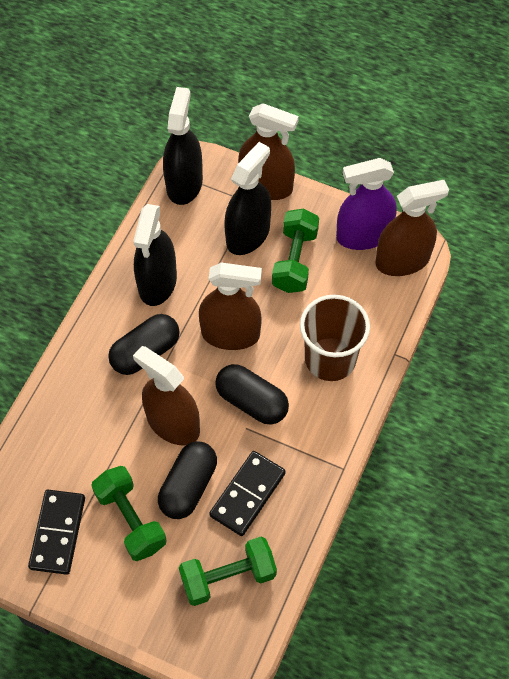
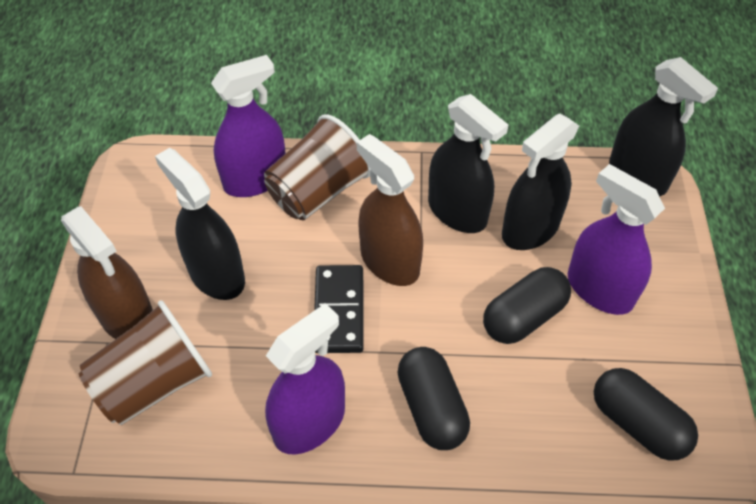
black domino: 2 -> 1
black spray bottle: 3 -> 4
brown cup: 1 -> 2
brown spray bottle: 4 -> 2
green dumbbell: 3 -> 0
purple spray bottle: 1 -> 3

